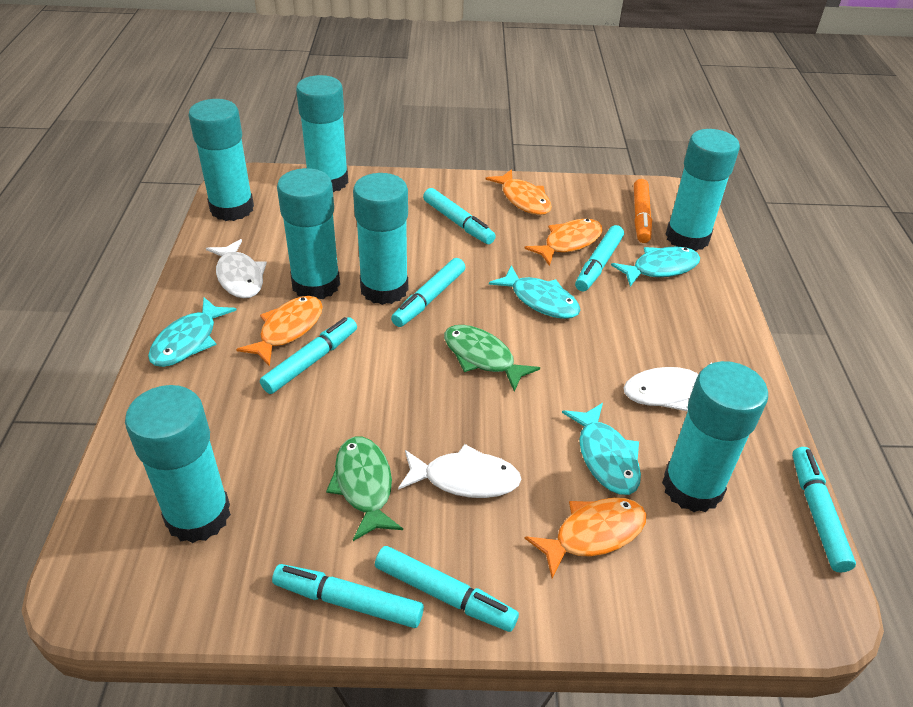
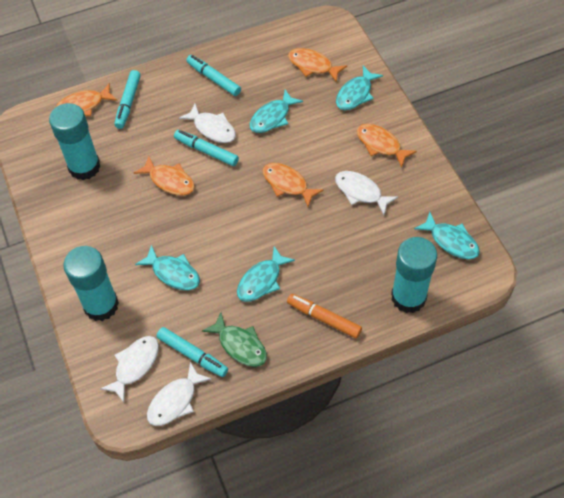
green fish: 2 -> 1
orange fish: 4 -> 5
turquoise fish: 4 -> 5
turquoise glue stick: 7 -> 3
turquoise marker: 7 -> 4
white fish: 3 -> 4

